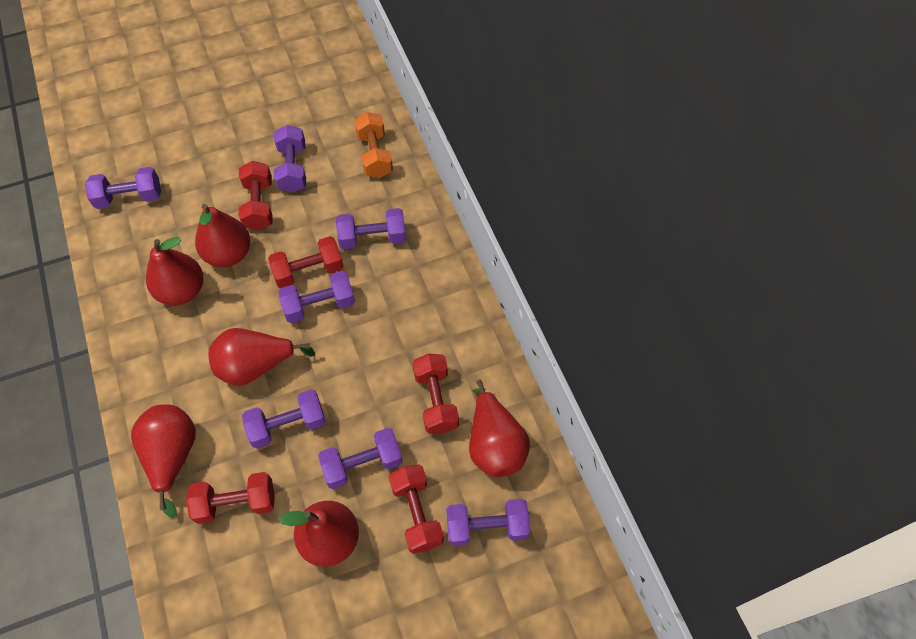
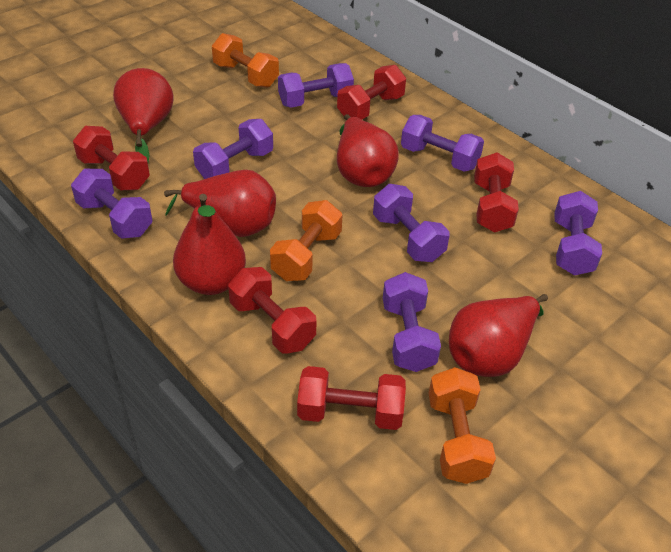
orange dumbbell: 1 -> 3
red pear: 6 -> 5

